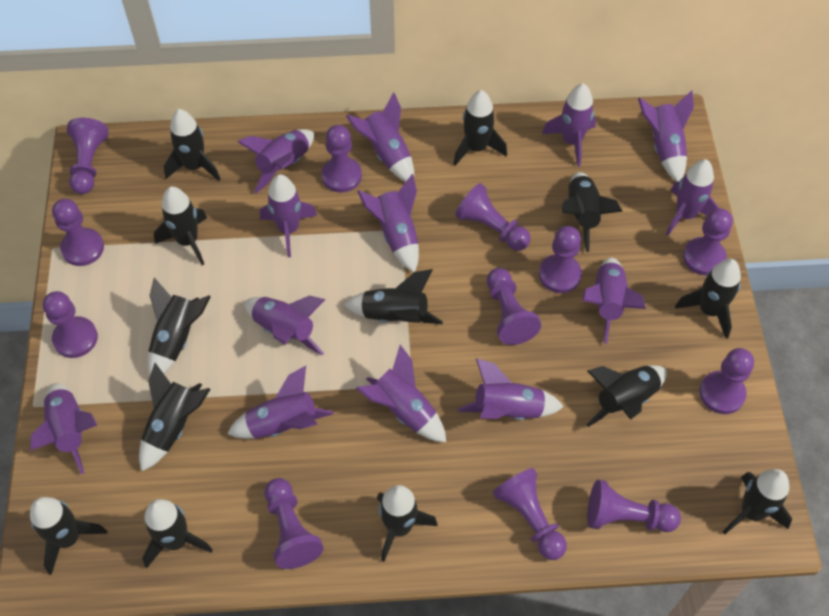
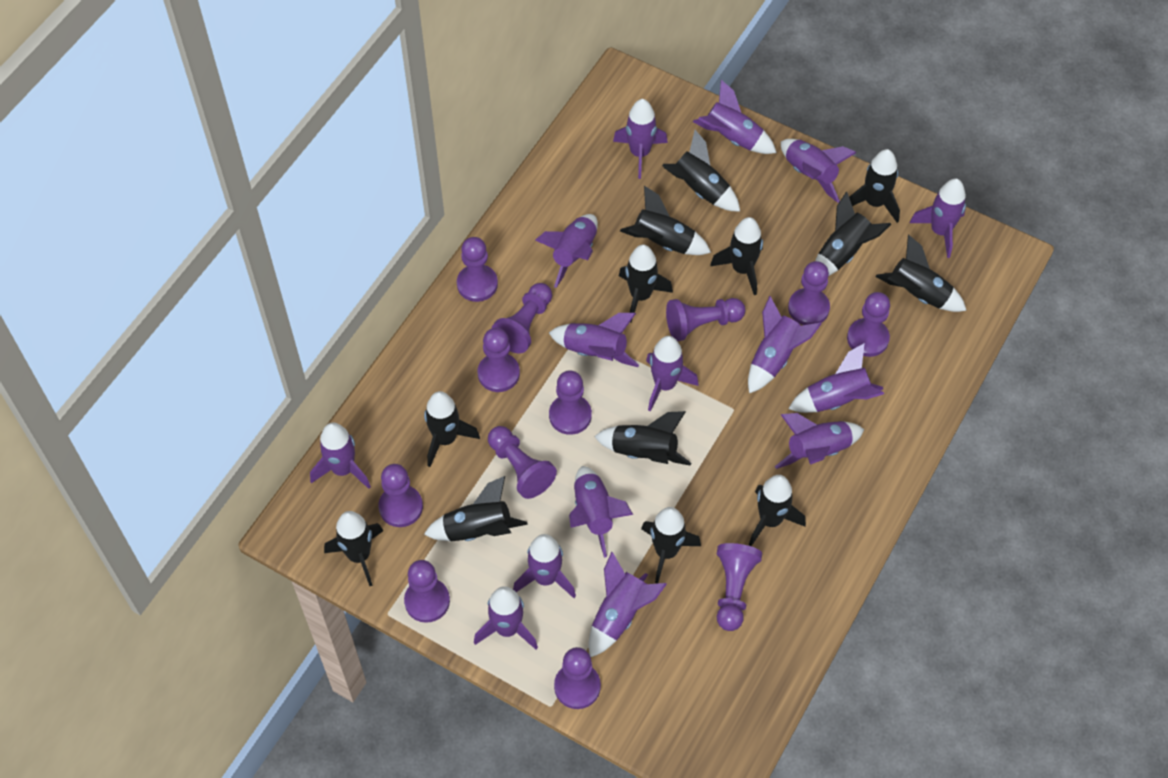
purple rocket: 13 -> 15

